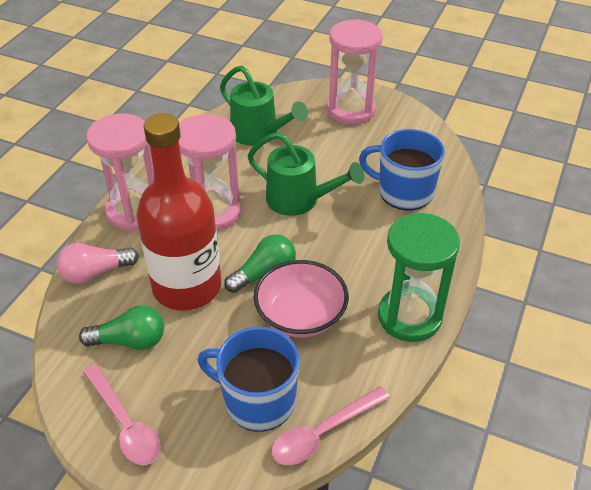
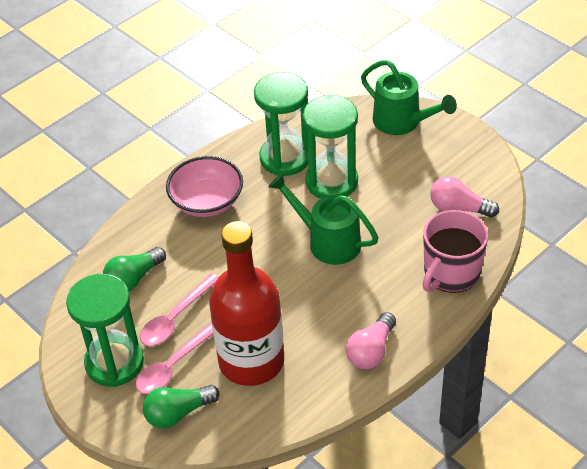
blue mug: 2 -> 0
green hourglass: 1 -> 3
pink hourglass: 3 -> 0
pink light bulb: 1 -> 2
pink mug: 0 -> 1

